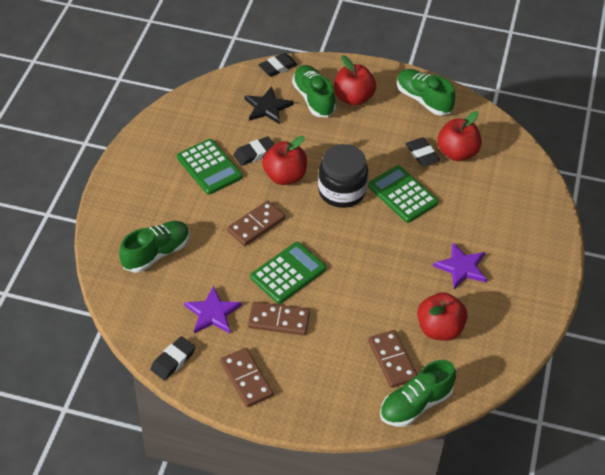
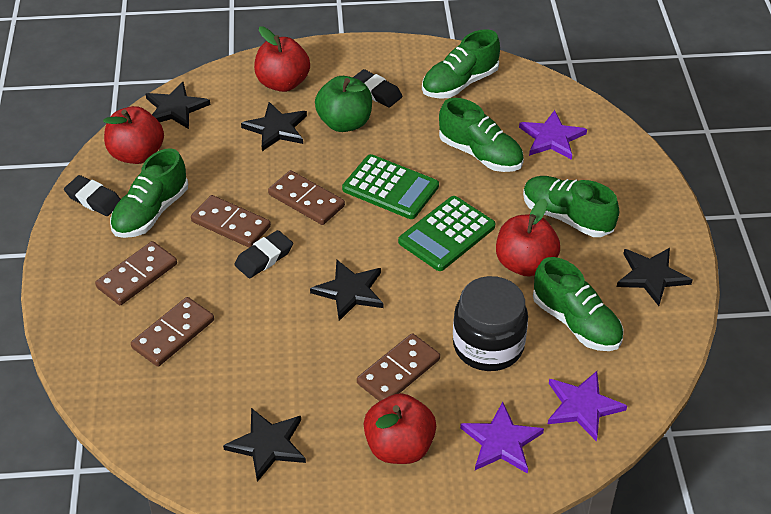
black eraser: 4 -> 3
black star: 1 -> 5
brown domino: 4 -> 5
green apple: 0 -> 1
green calculator: 3 -> 2
green shoe: 4 -> 5
purple star: 2 -> 3

